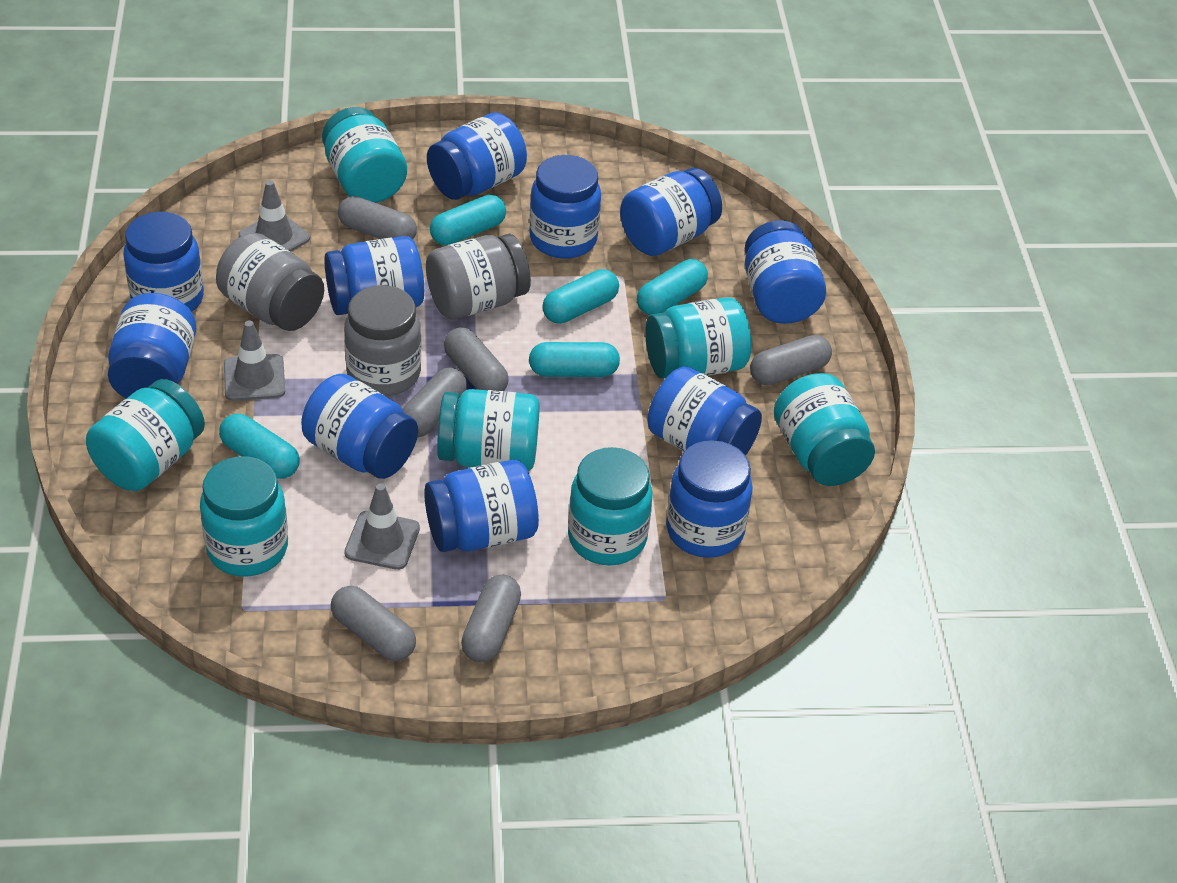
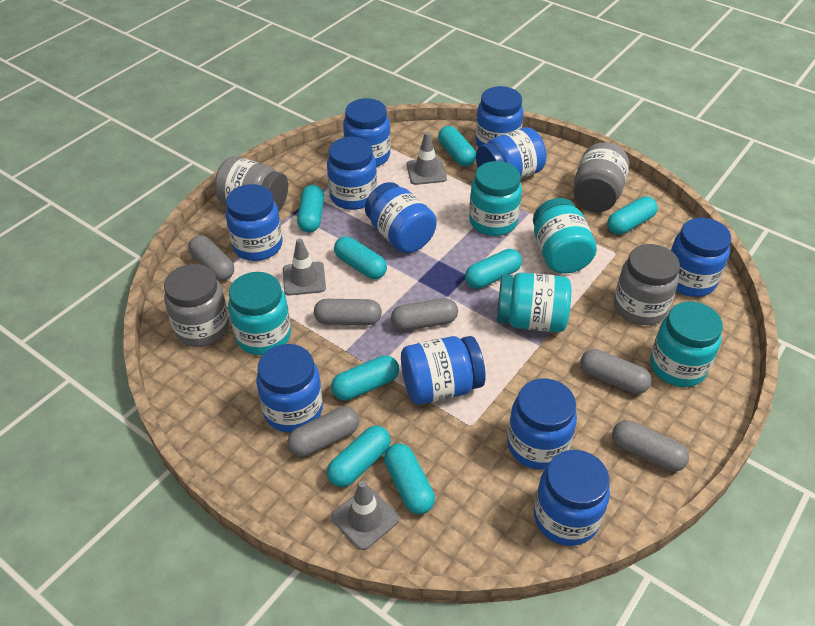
grey jar: 3 -> 4
turquoise capsule: 5 -> 8
turquoise jar: 7 -> 5

